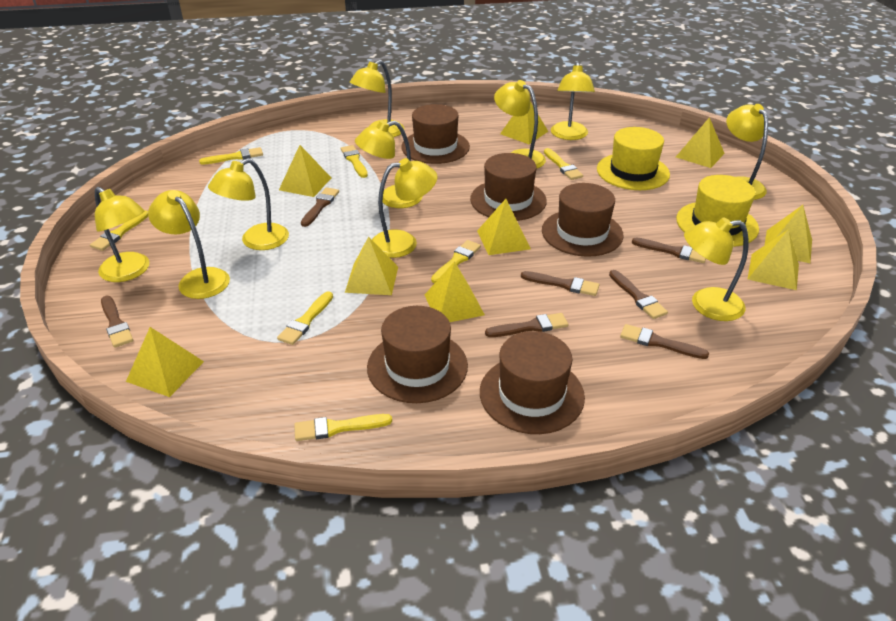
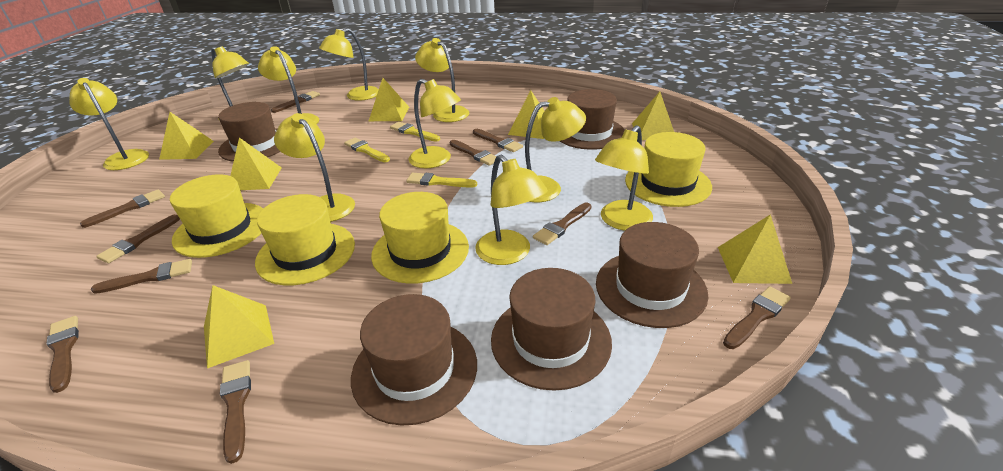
brown brush: 7 -> 10
yellow brush: 7 -> 3
yellow hat: 2 -> 4
yellow pyramid: 9 -> 7

